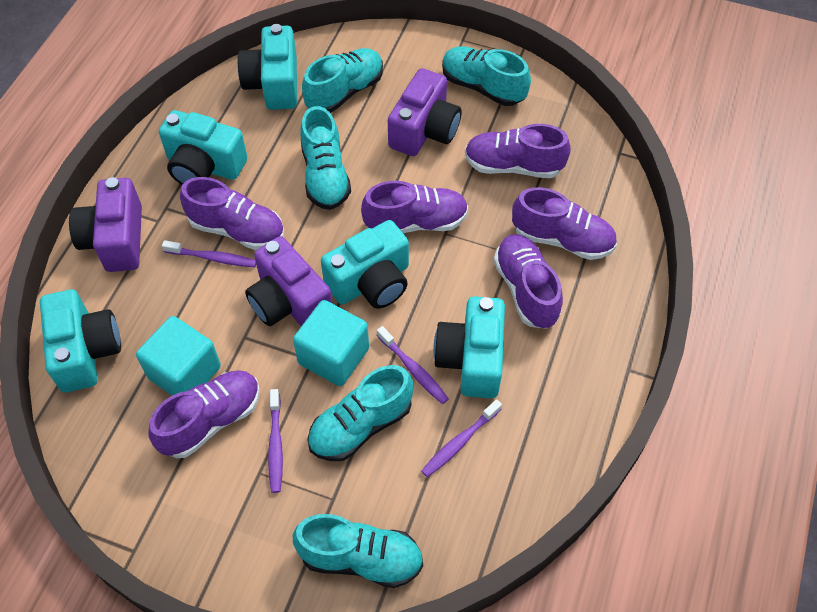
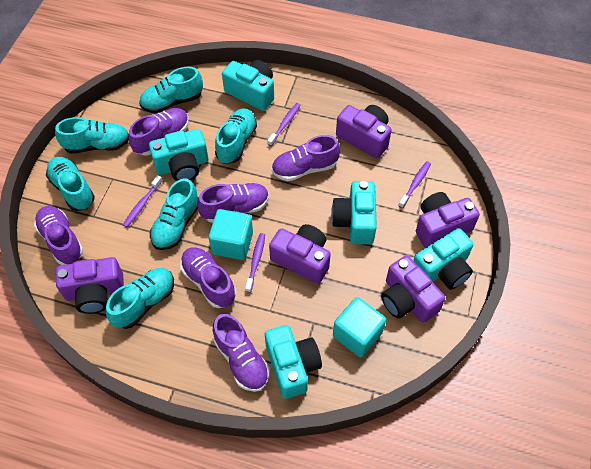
purple camera: 3 -> 5
turquoise shoe: 5 -> 6

